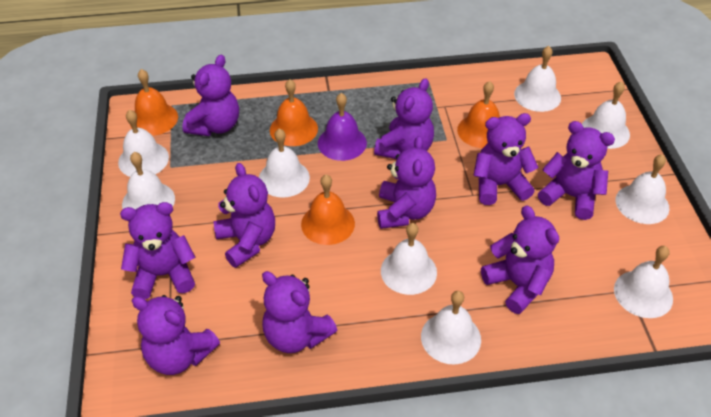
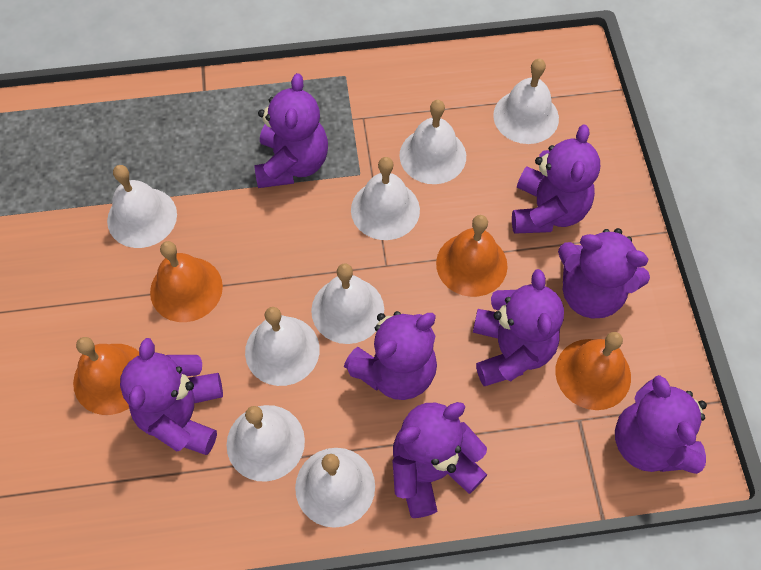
purple bell: 1 -> 0
purple teddy bear: 10 -> 8
white bell: 9 -> 8

